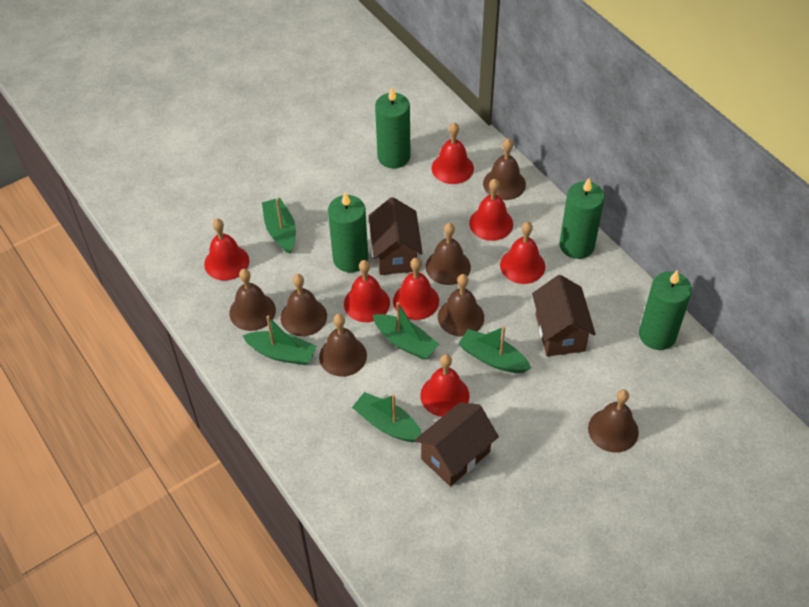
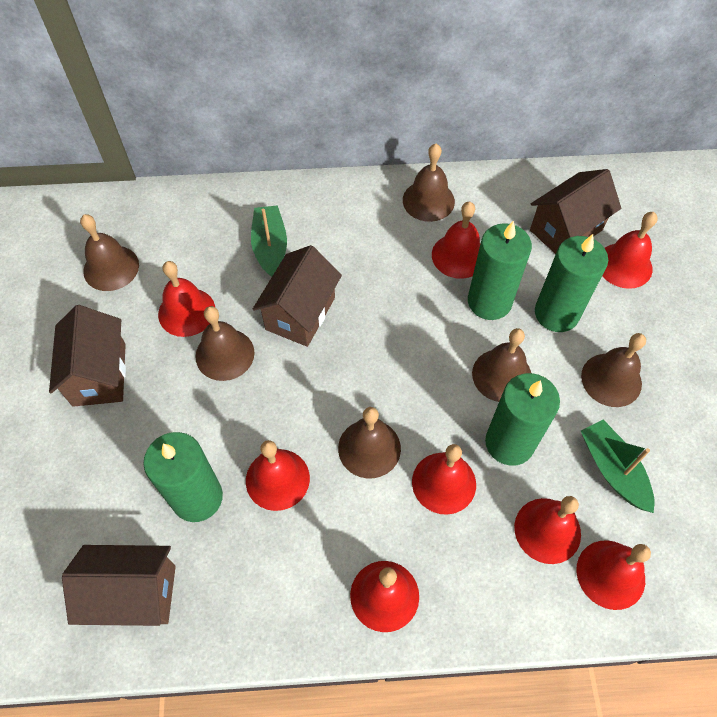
brown bell: 7 -> 6
brown house: 3 -> 4
green boat: 5 -> 2
red bell: 7 -> 8

